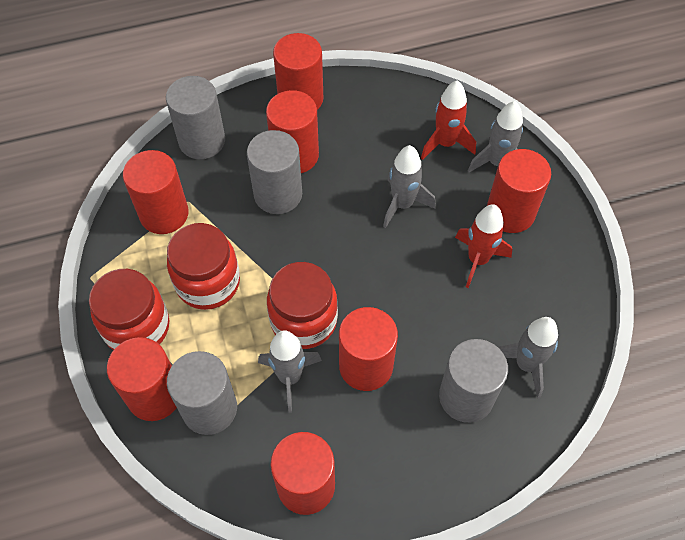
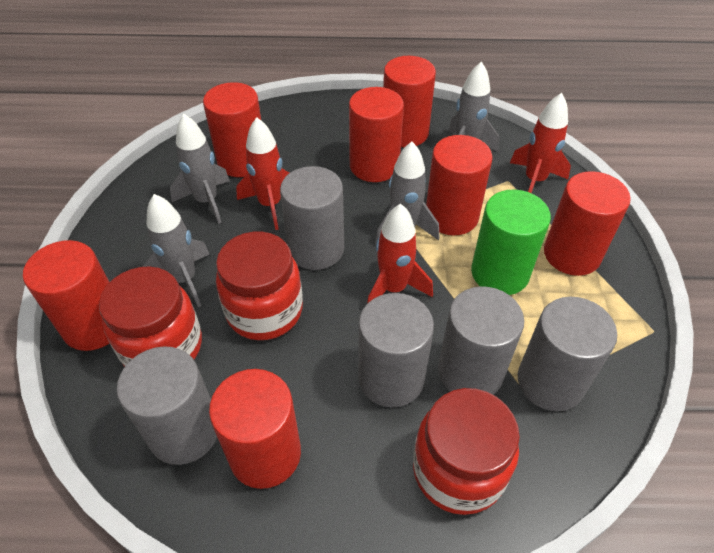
green cylinder: 0 -> 1
grey cylinder: 4 -> 5
red rocket: 2 -> 3

